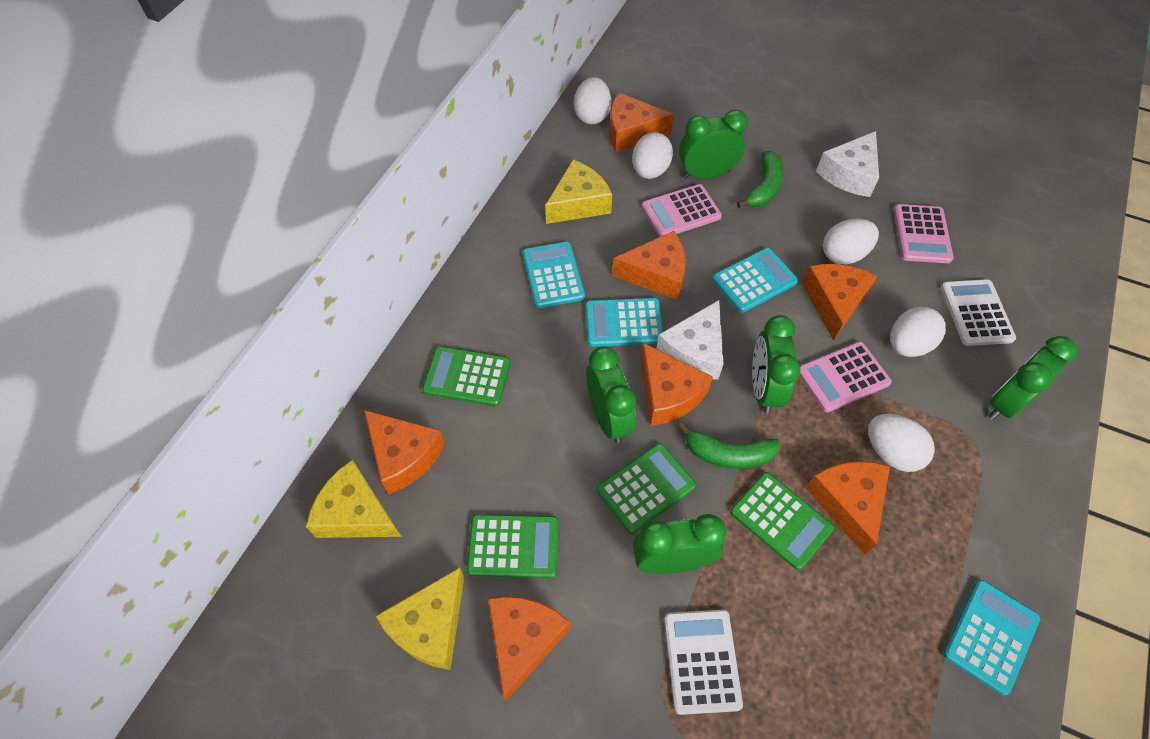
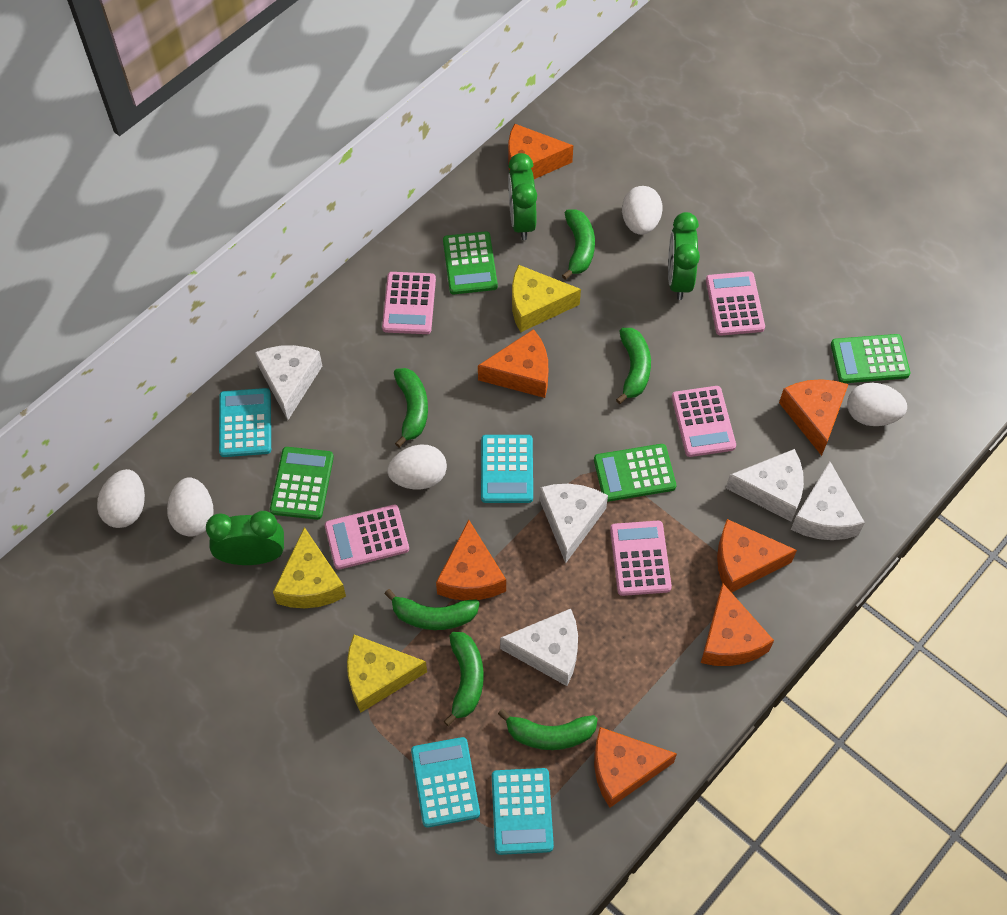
green banana: 2 -> 6
green clock: 5 -> 3
pink calculator: 3 -> 5
white calculator: 2 -> 0
white cheese: 2 -> 5

